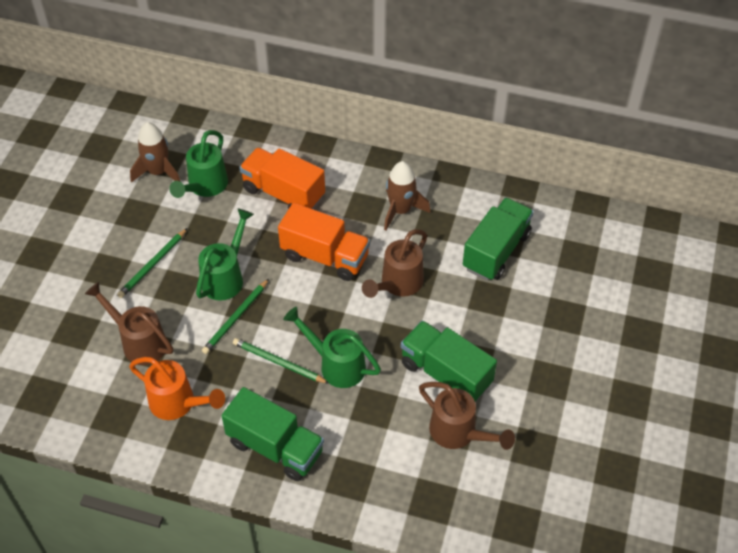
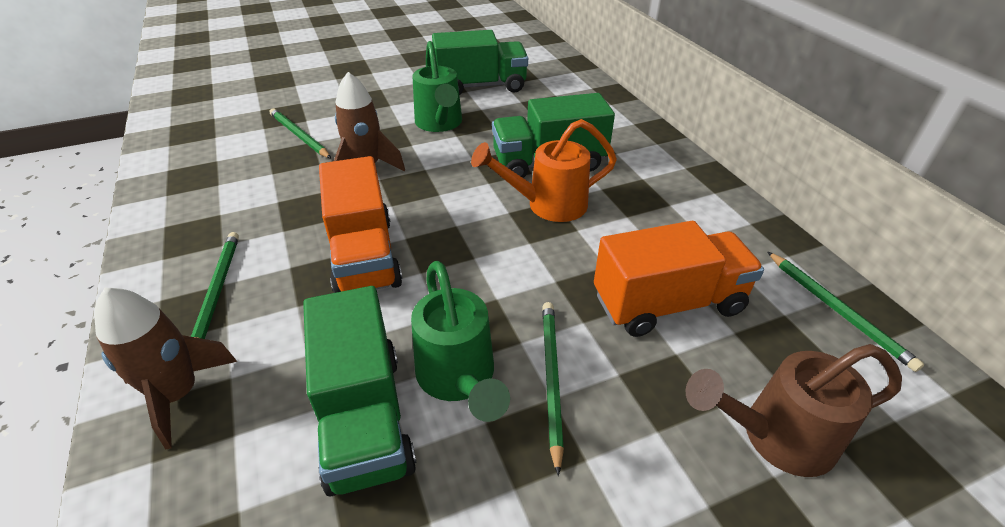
brown watering can: 3 -> 1
green pencil: 3 -> 4
green watering can: 3 -> 2

